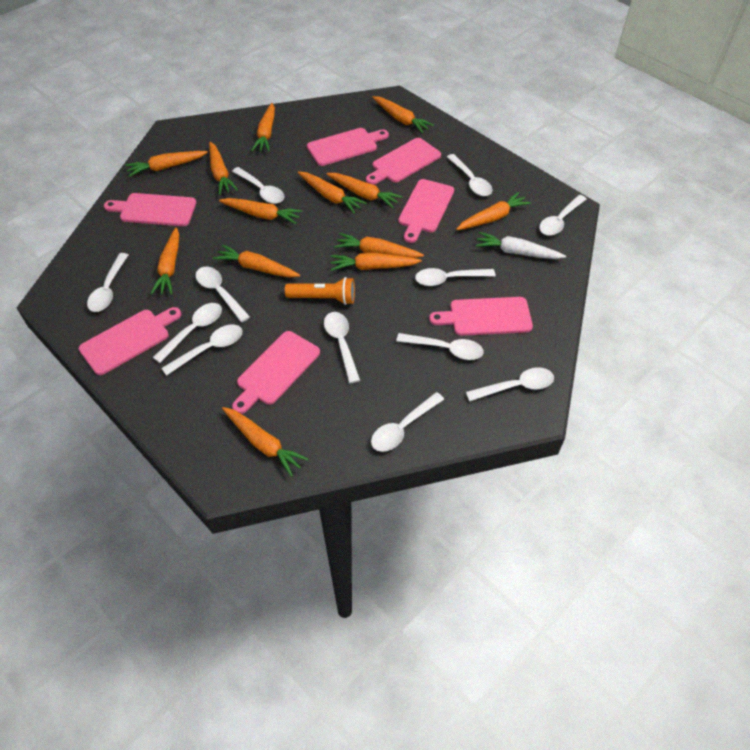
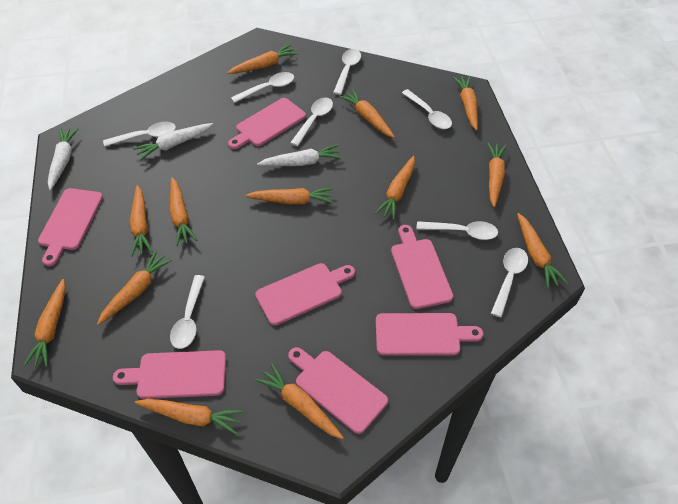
orange flashlight: 1 -> 0
white carrot: 1 -> 3
white spoon: 12 -> 8

